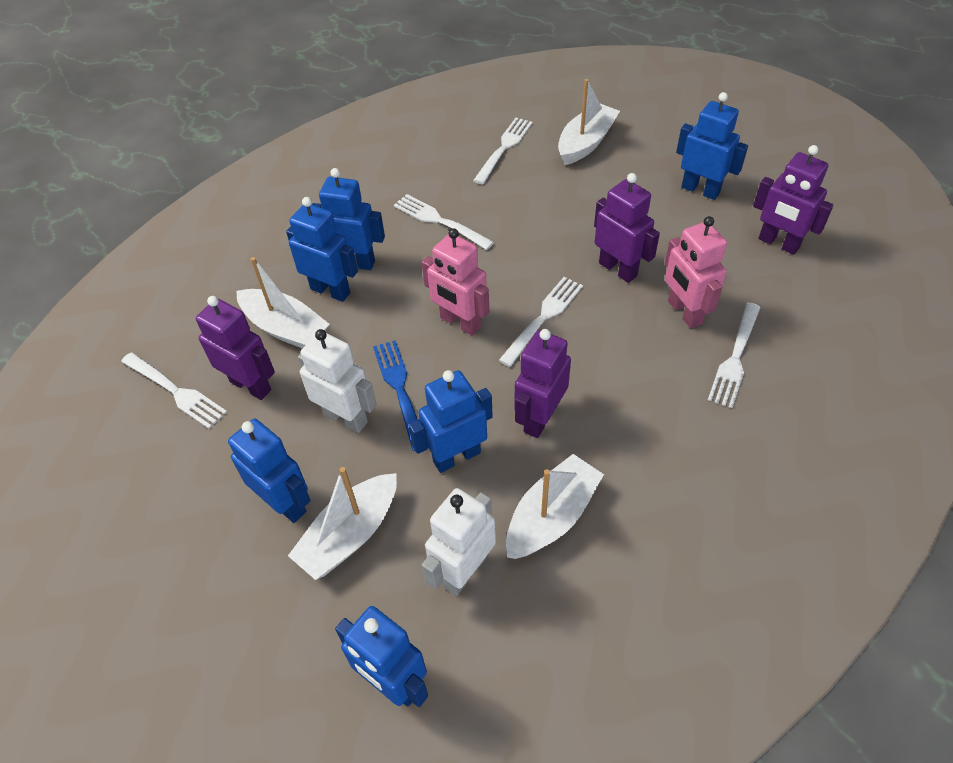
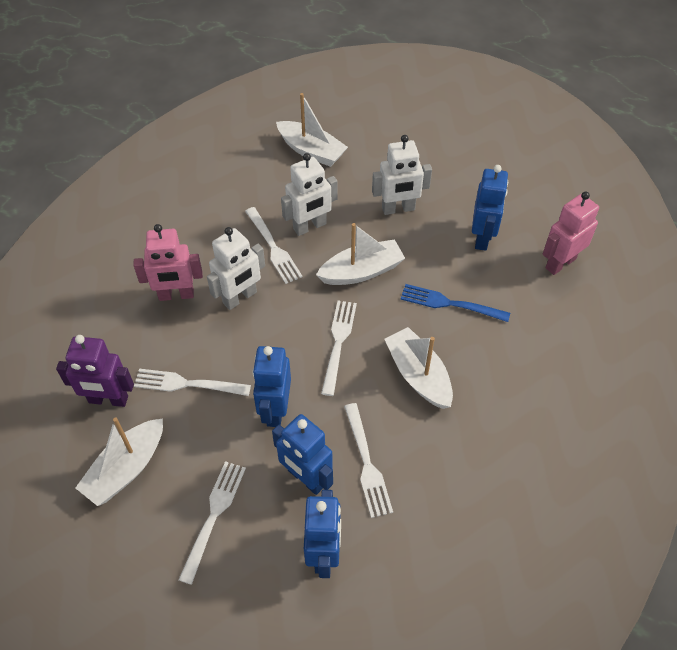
blue robot: 6 -> 4
purple robot: 4 -> 1
white robot: 2 -> 3

